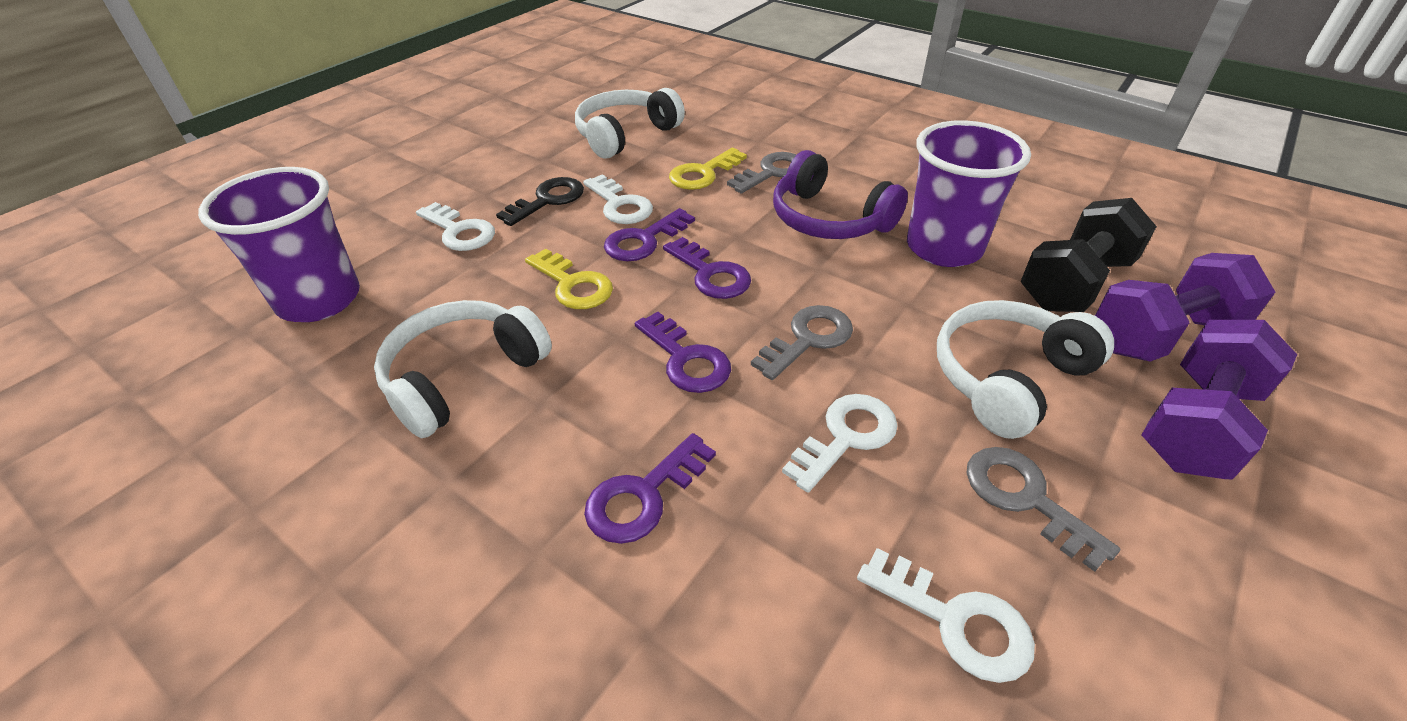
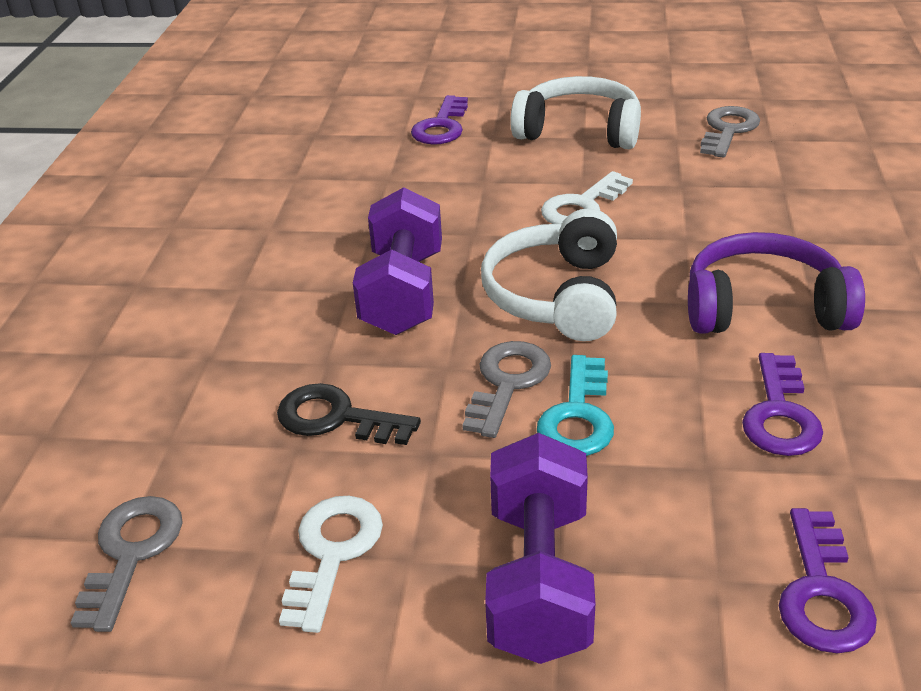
black dumbbell: 1 -> 0
purple cup: 2 -> 0
purple key: 4 -> 3
turquoise key: 0 -> 1
white headphones: 3 -> 2
white key: 4 -> 2
yellow key: 2 -> 0

